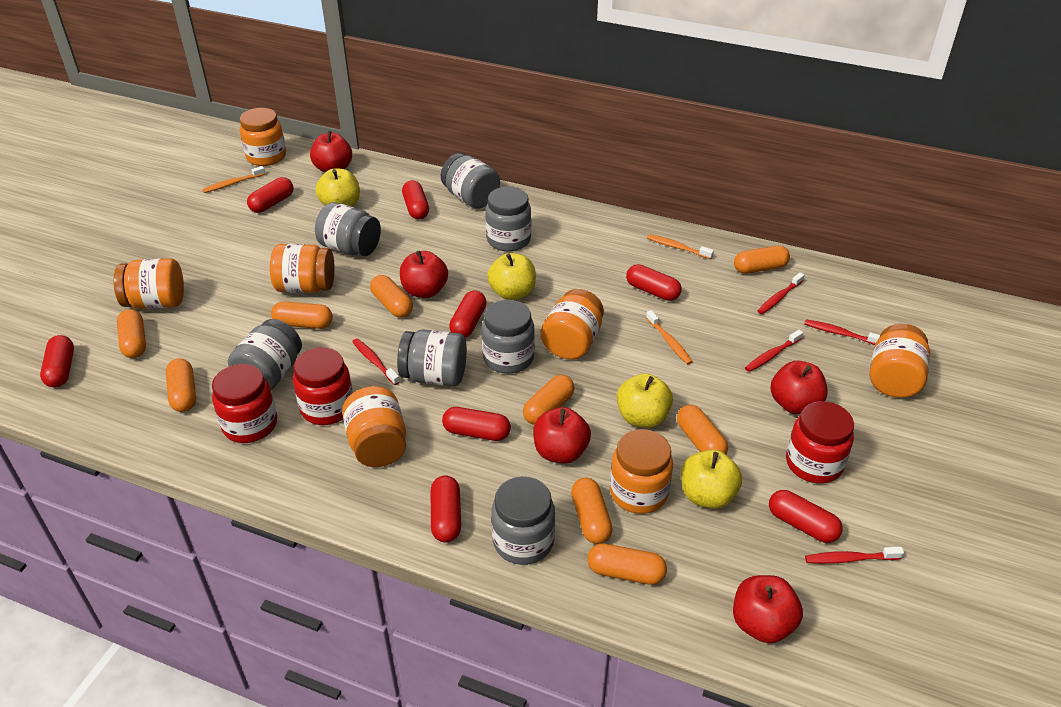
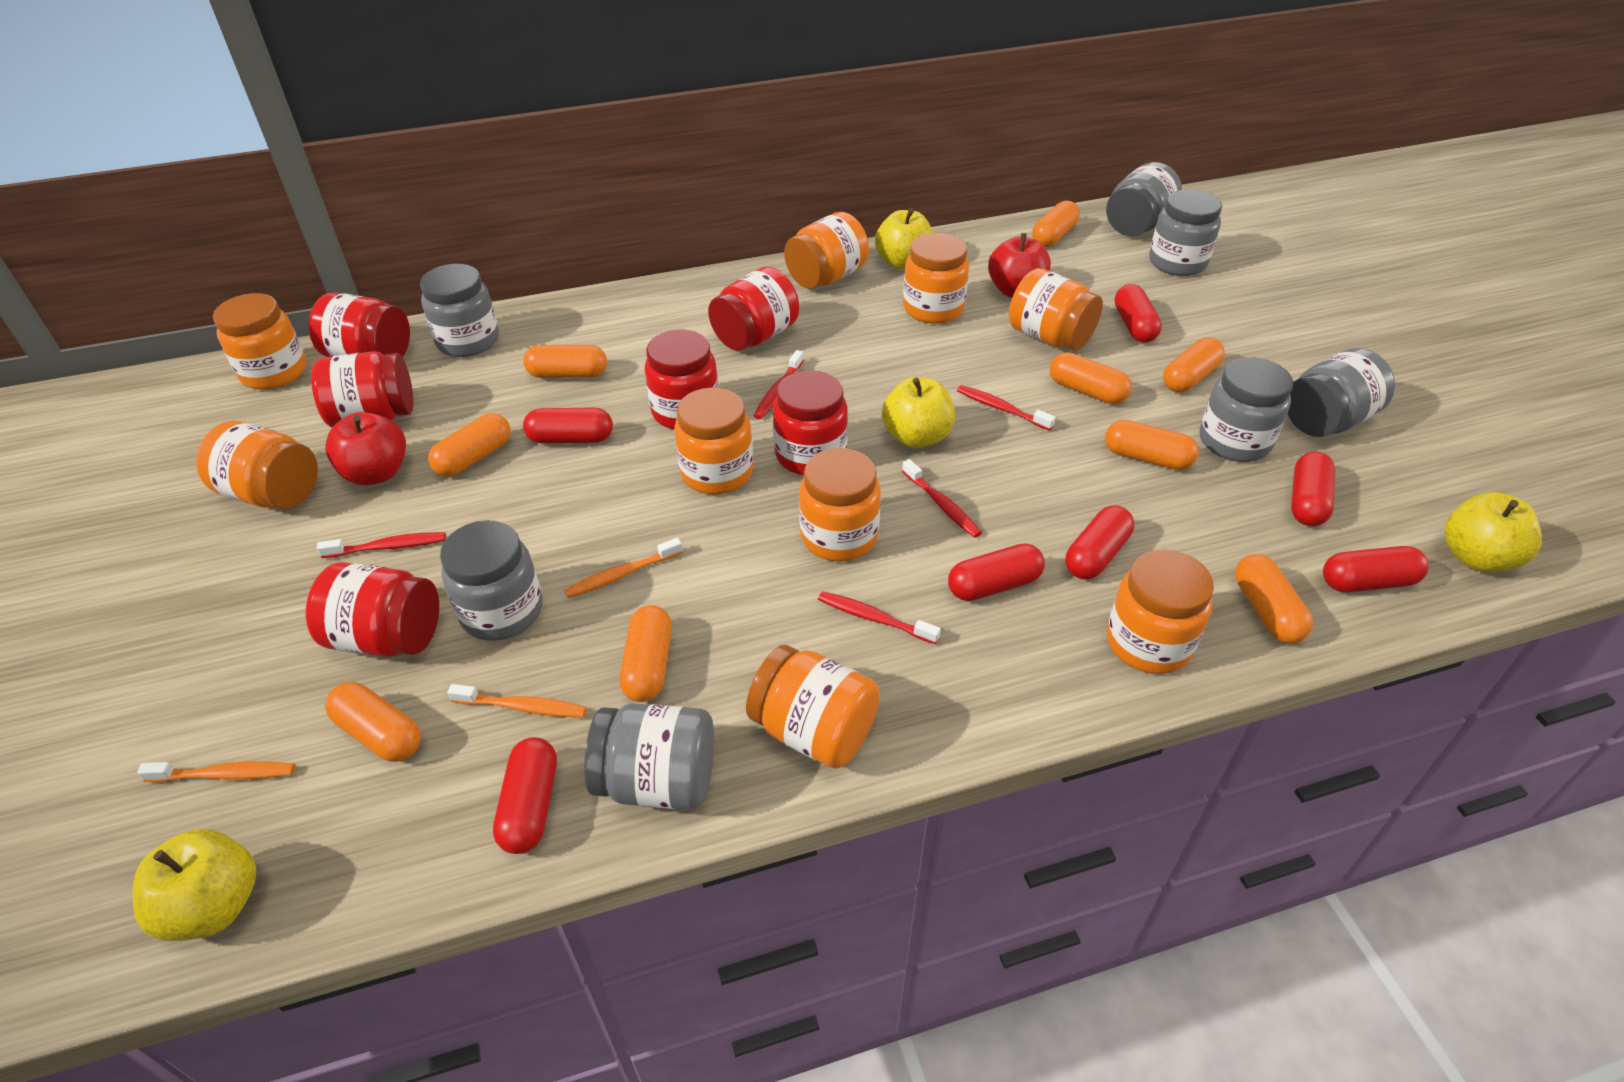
orange jar: 7 -> 9
red apple: 5 -> 2
red capsule: 8 -> 7
red jar: 3 -> 6

